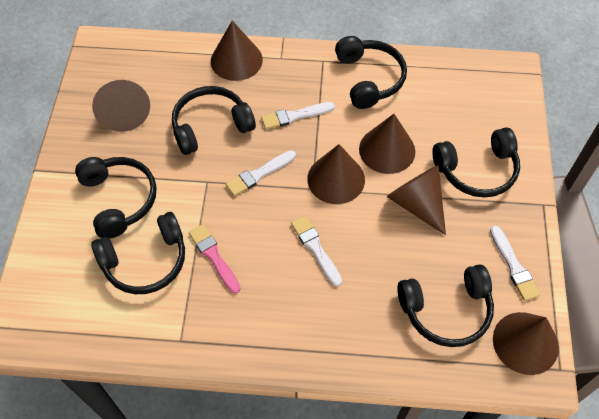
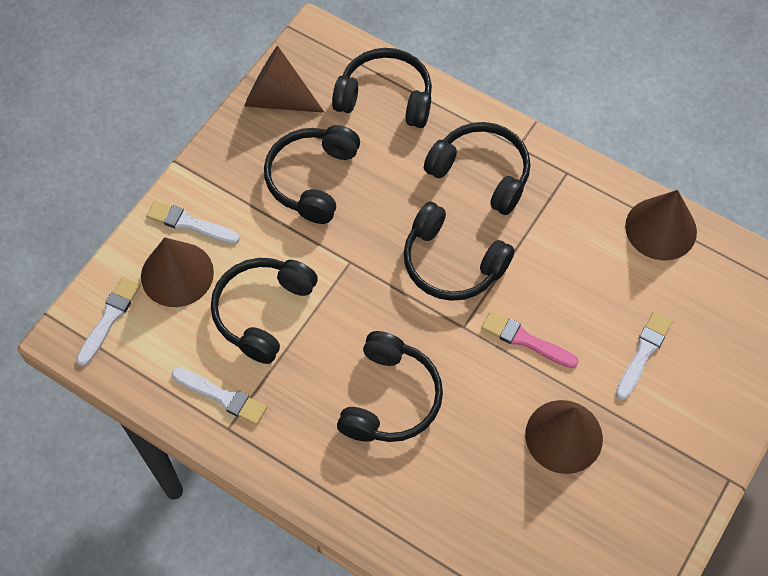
brown cone: 6 -> 4

